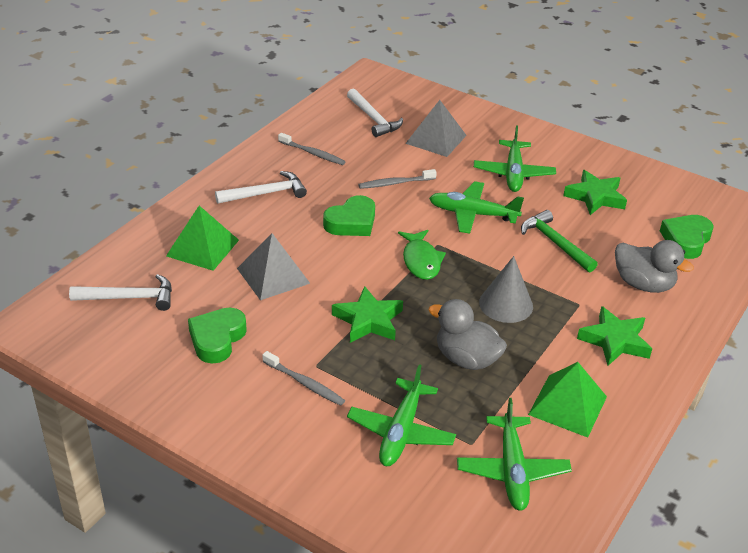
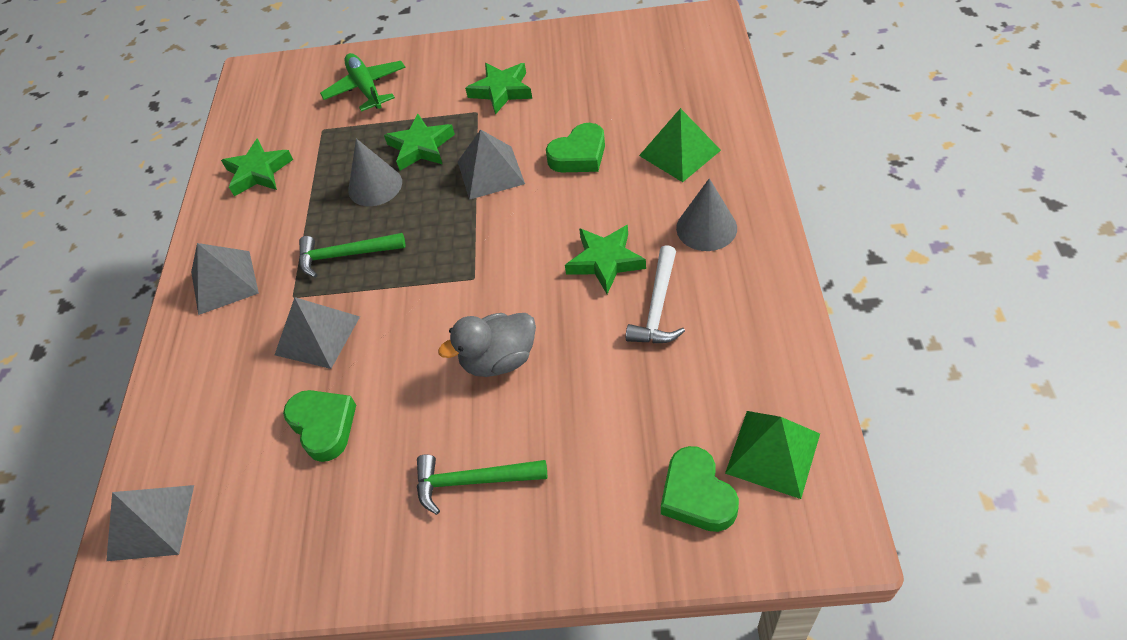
green fish: 1 -> 0
green hammer: 1 -> 2
green plane: 4 -> 1
green star: 3 -> 4
grey cone: 1 -> 2
grey duck: 2 -> 1
grey pyramid: 2 -> 4
grey toothbrush: 3 -> 0
white hammer: 3 -> 1

